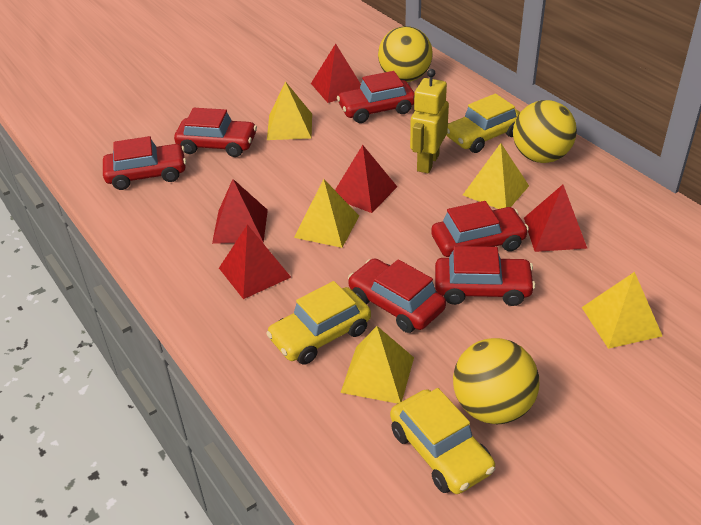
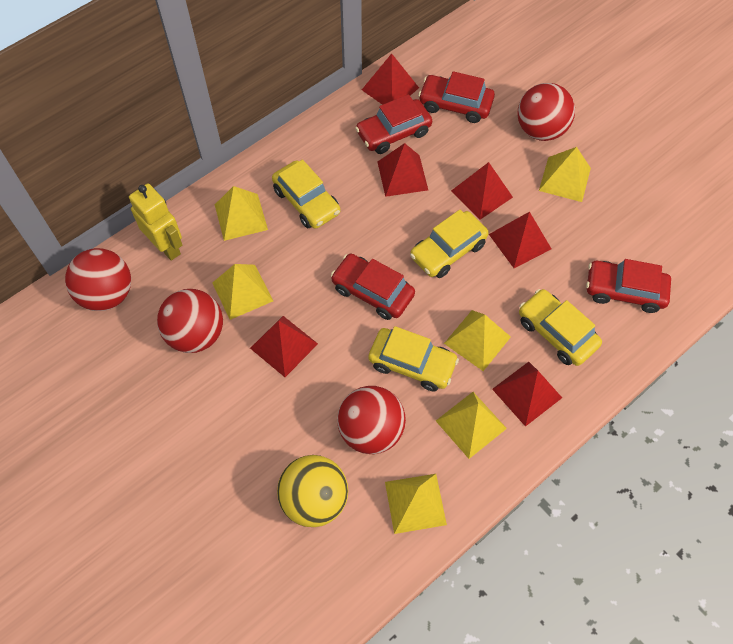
red ball: 0 -> 4
red car: 6 -> 4
red pyramid: 5 -> 6
yellow ball: 3 -> 1
yellow car: 3 -> 4
yellow pyramid: 5 -> 6

